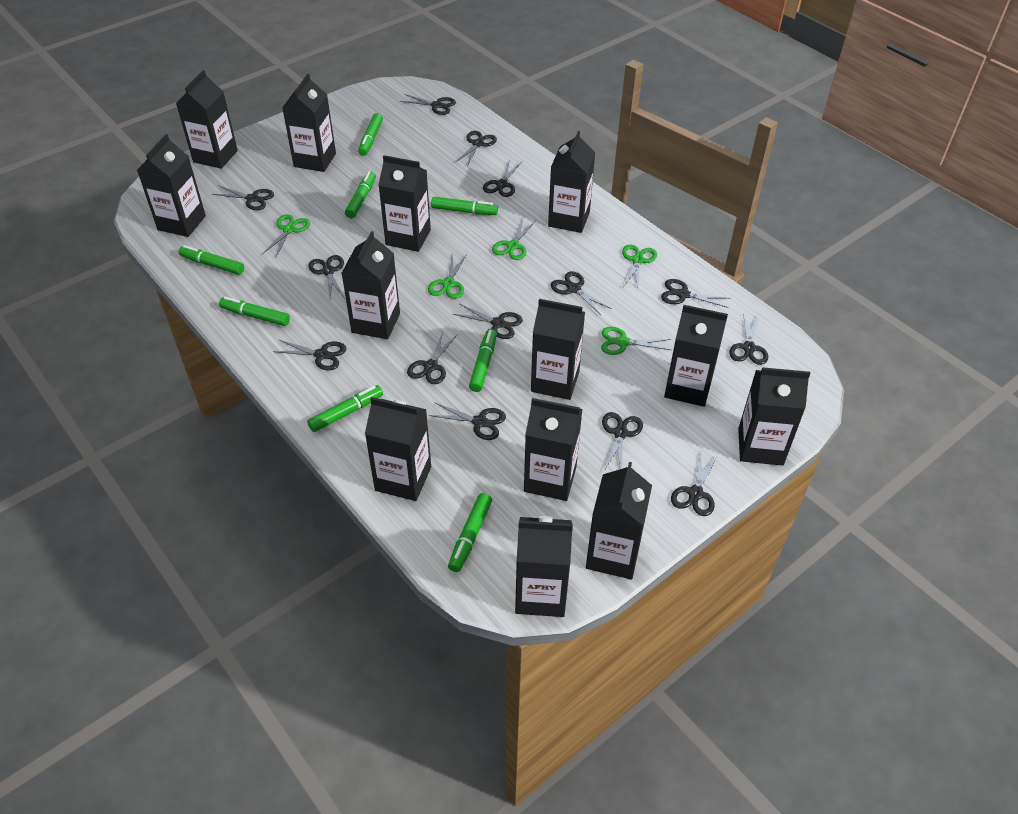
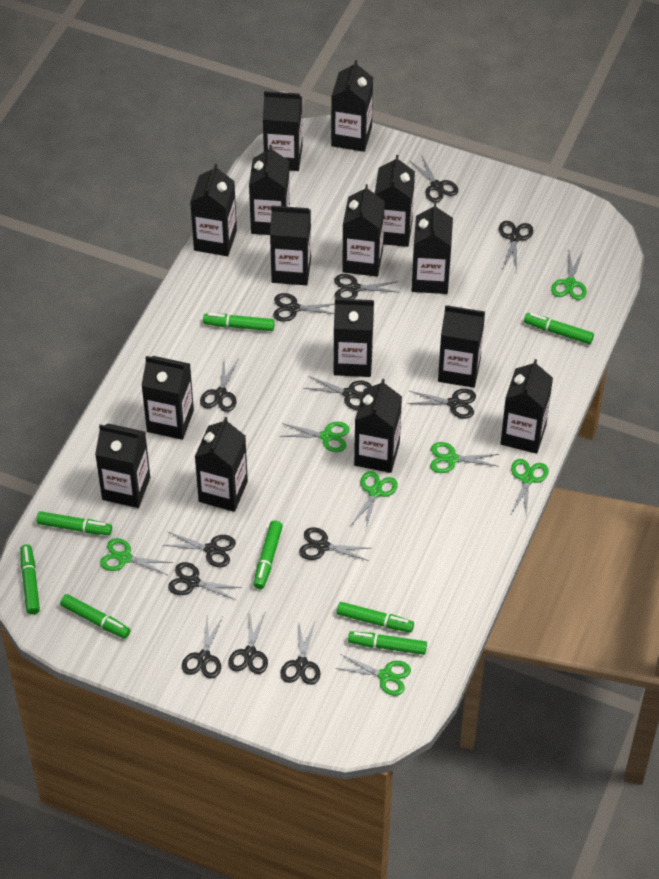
black carton: 13 -> 15
black scissors: 14 -> 13
green scissors: 5 -> 7

